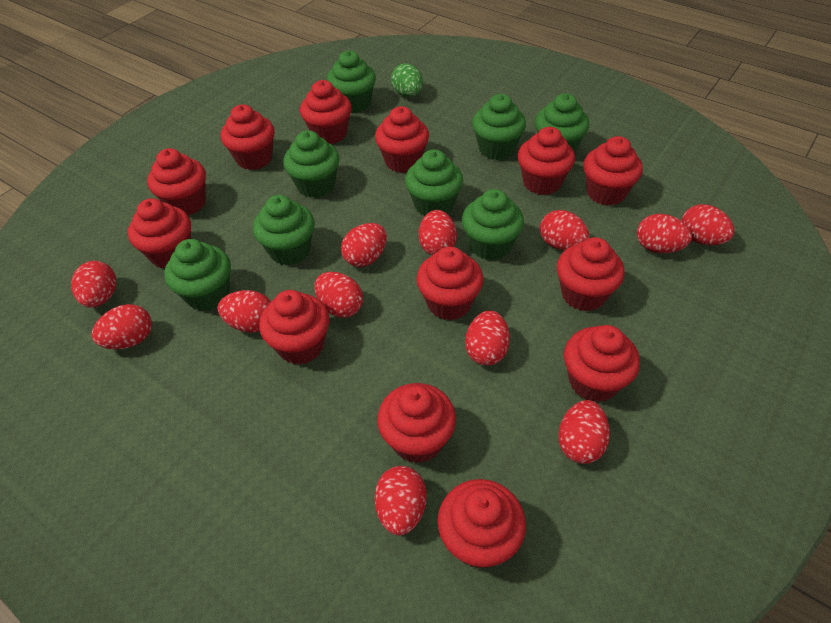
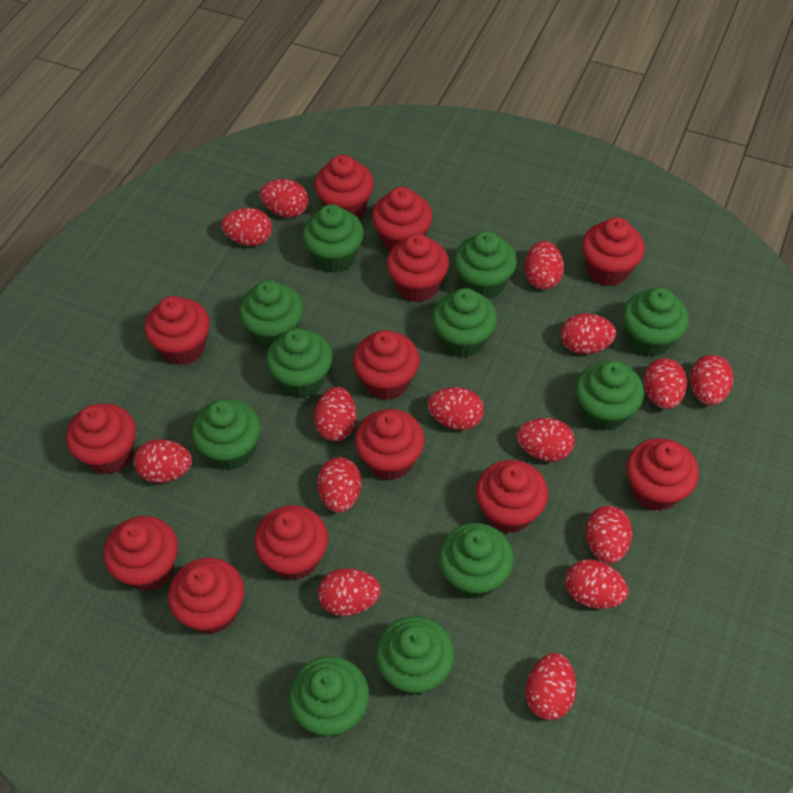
green cupcake: 8 -> 11
green egg: 1 -> 0
red egg: 12 -> 15

